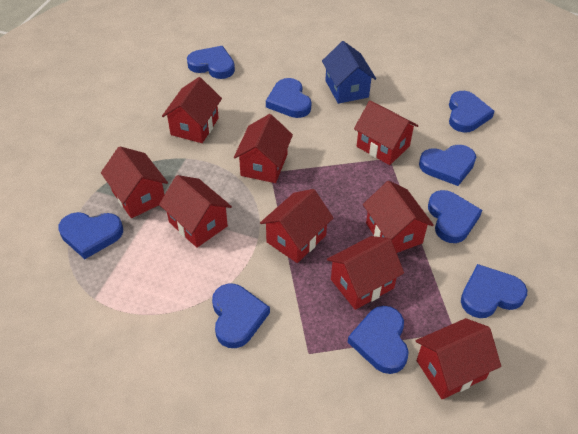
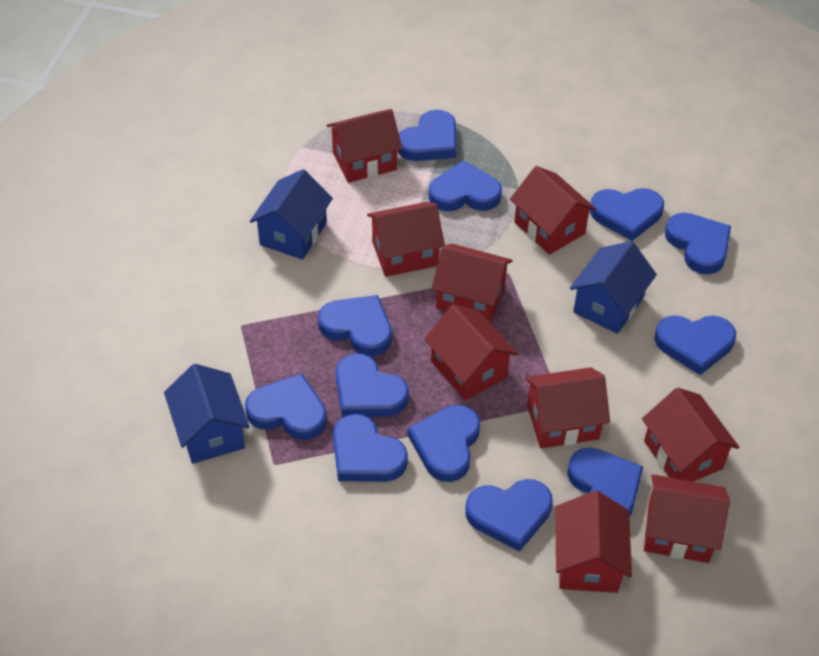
blue heart: 9 -> 12
blue house: 1 -> 3

